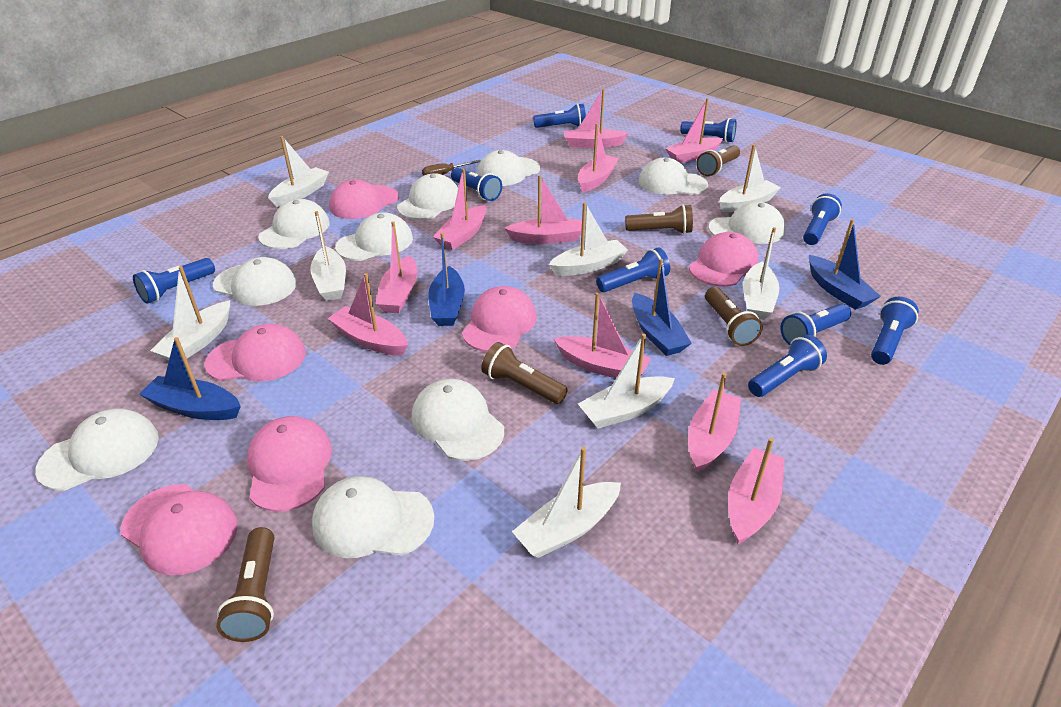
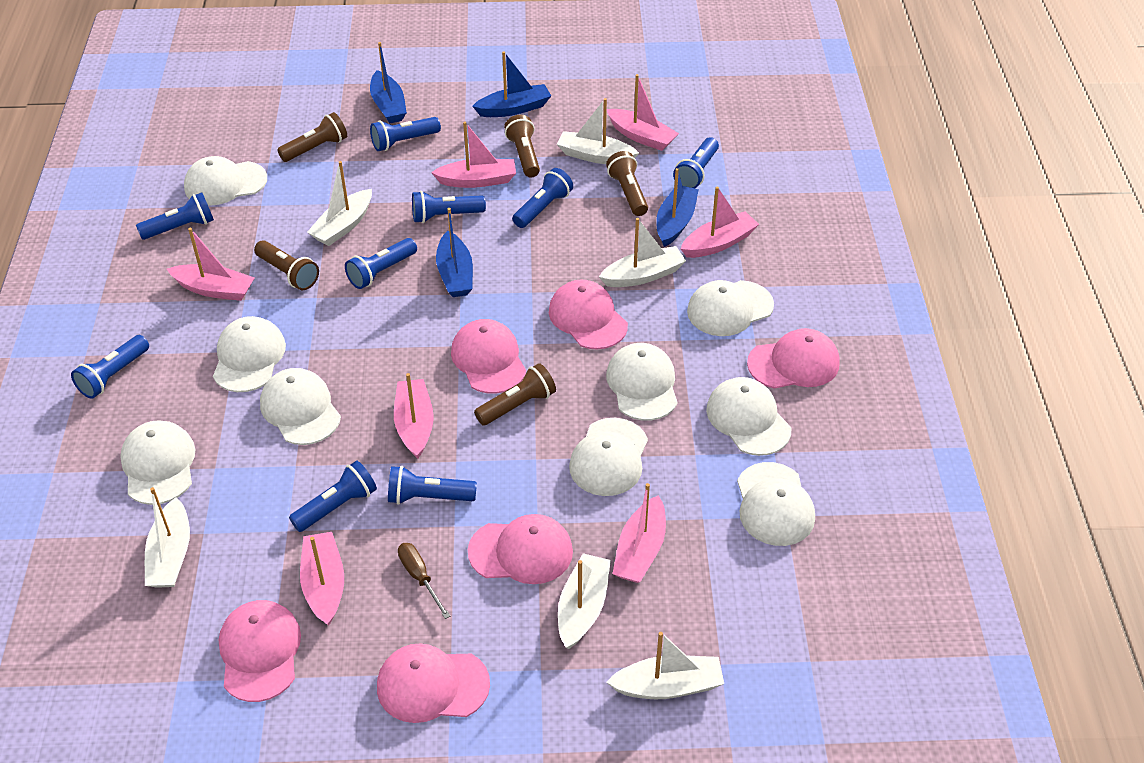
pink boat: 10 -> 7
white boat: 8 -> 6
white cap: 10 -> 9

